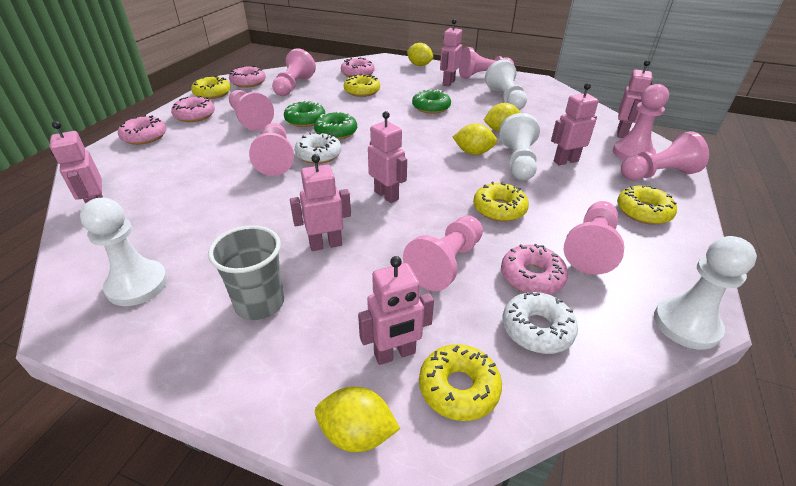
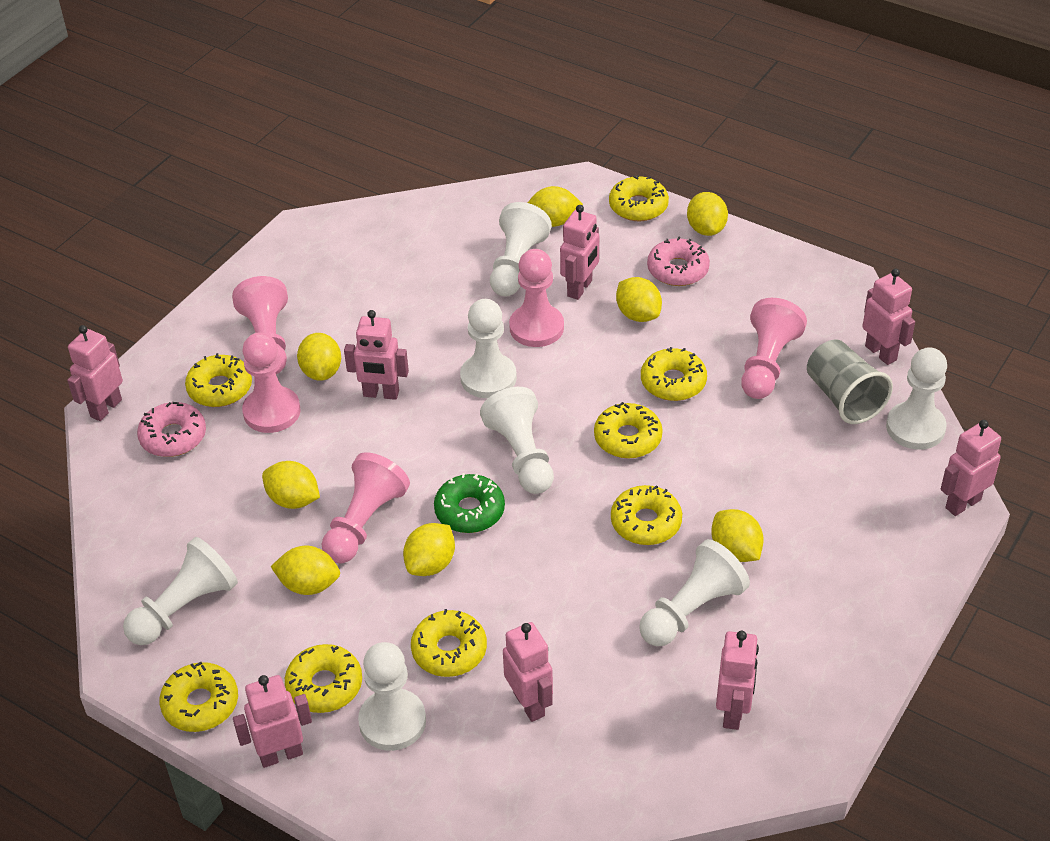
green donut: 3 -> 1
pink donut: 5 -> 2
pink pawn: 8 -> 5
pink robot: 7 -> 8
white donut: 2 -> 0
white pawn: 4 -> 7
yellow donut: 5 -> 8
yellow lemon: 4 -> 8

